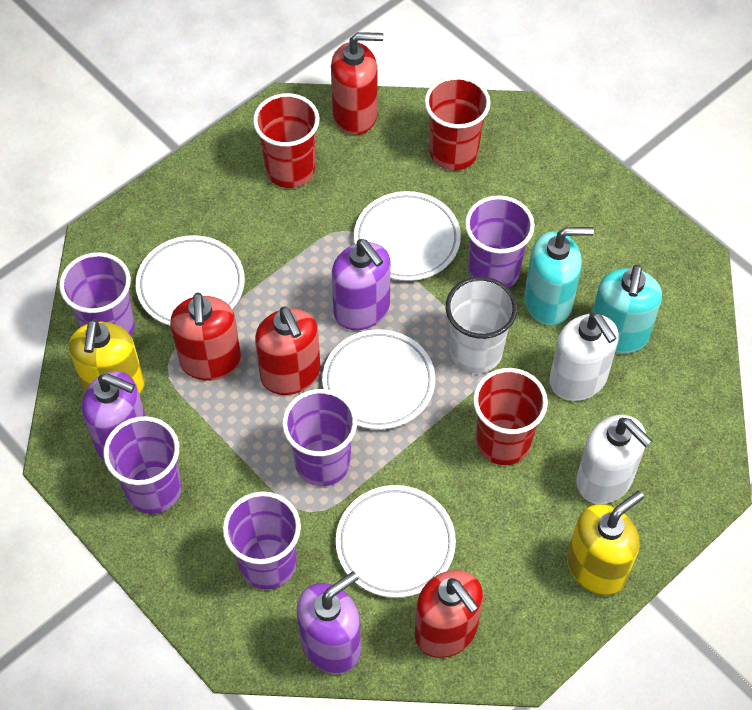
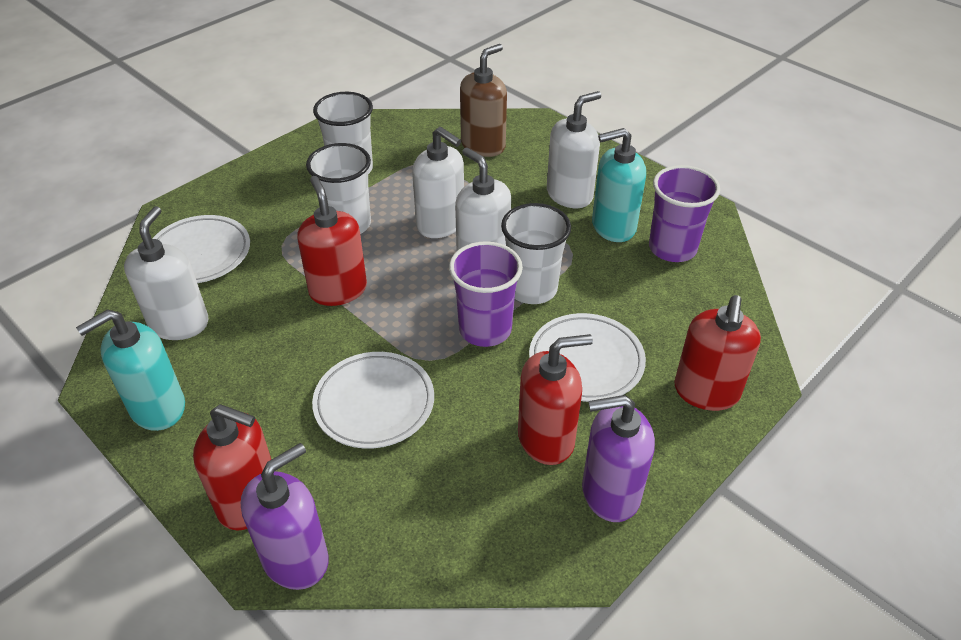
brown soap dispenser: 0 -> 1
purple cup: 5 -> 2
purple soap dispenser: 3 -> 2
red cup: 3 -> 0
white cup: 1 -> 3
white plate: 4 -> 3
white soap dispenser: 2 -> 4
yellow soap dispenser: 2 -> 0

